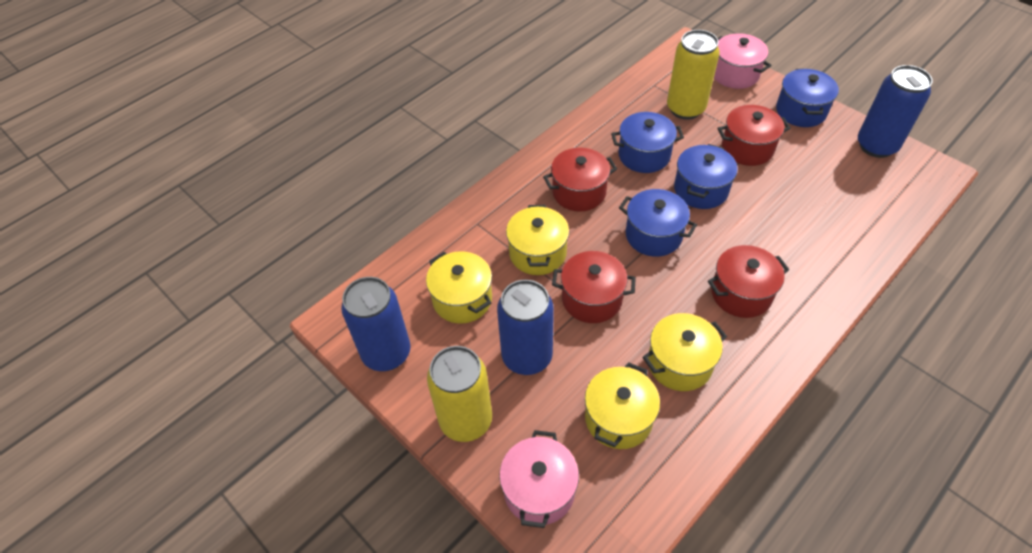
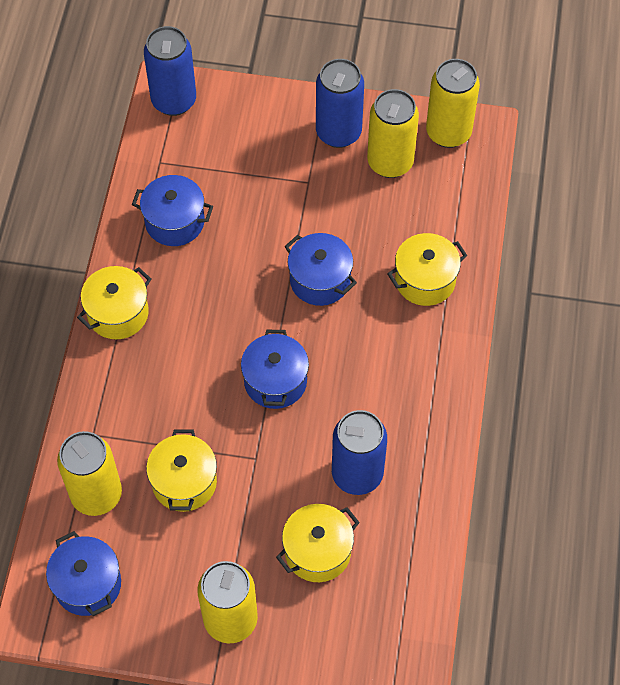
pink pot: 2 -> 0
red pot: 4 -> 0
yellow can: 2 -> 4

